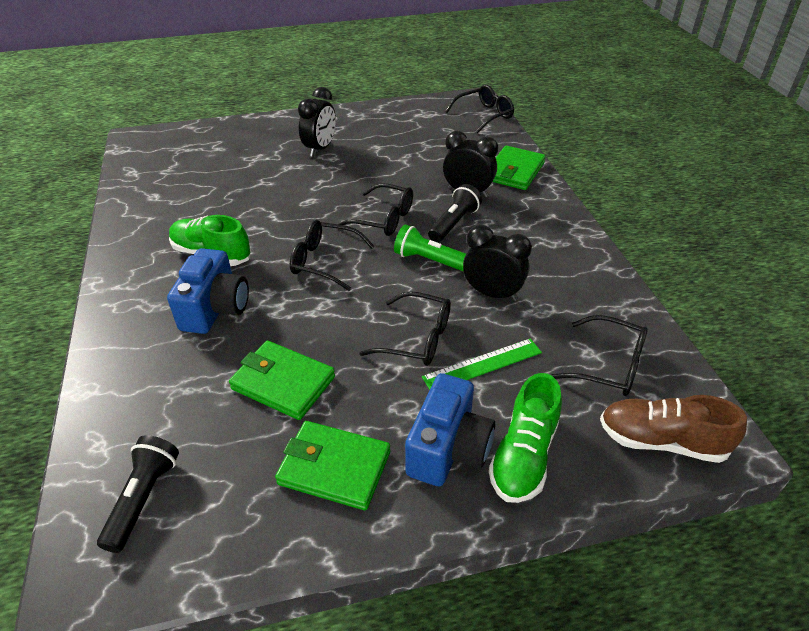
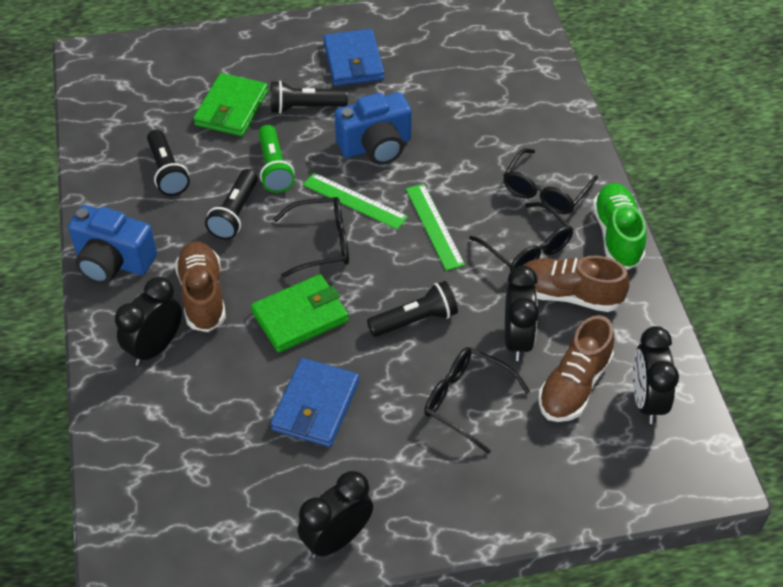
black clock: 3 -> 4
black flashlight: 2 -> 4
black glasses: 5 -> 4
blue wallet: 0 -> 2
brown shoe: 1 -> 3
green ruler: 1 -> 2
green shoe: 2 -> 1
green wallet: 3 -> 2

